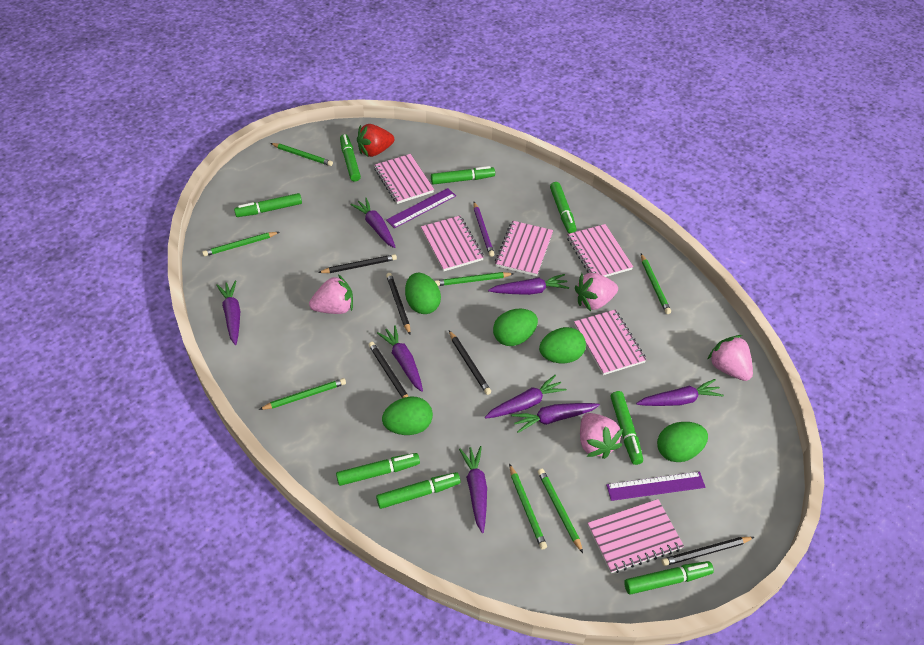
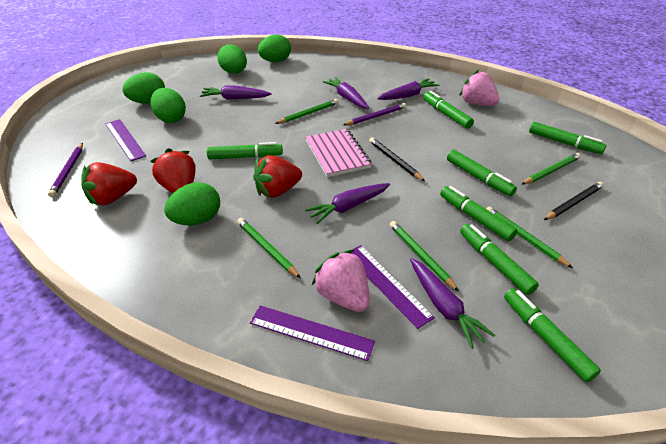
black pencil: 5 -> 2
green marker: 8 -> 7
green pencil: 7 -> 5
pink notebook: 6 -> 1
pink strawberry: 4 -> 2
purple carrot: 8 -> 5
purple pencil: 1 -> 2
purple ruler: 2 -> 3
red strawberry: 1 -> 3

